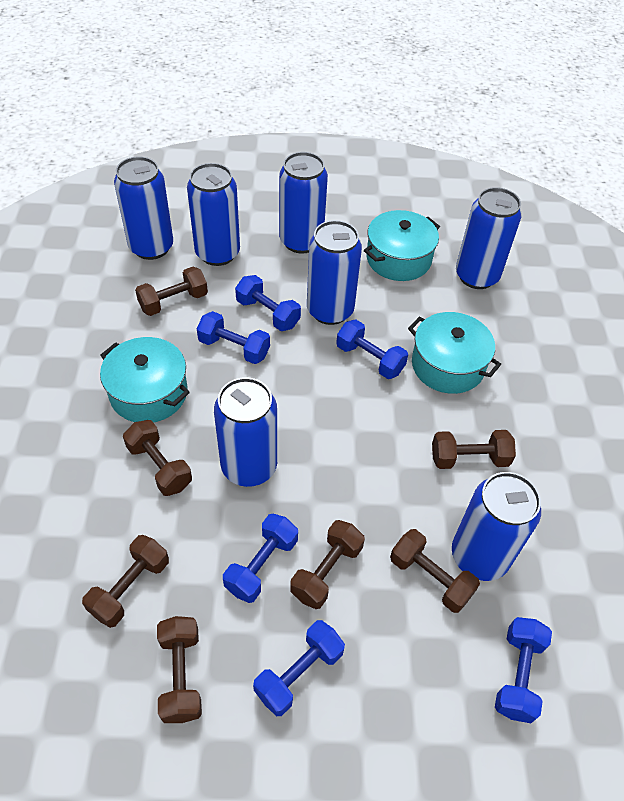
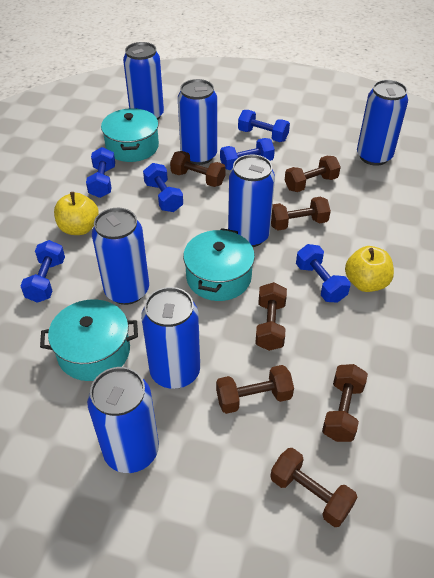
yellow apple: 0 -> 2

